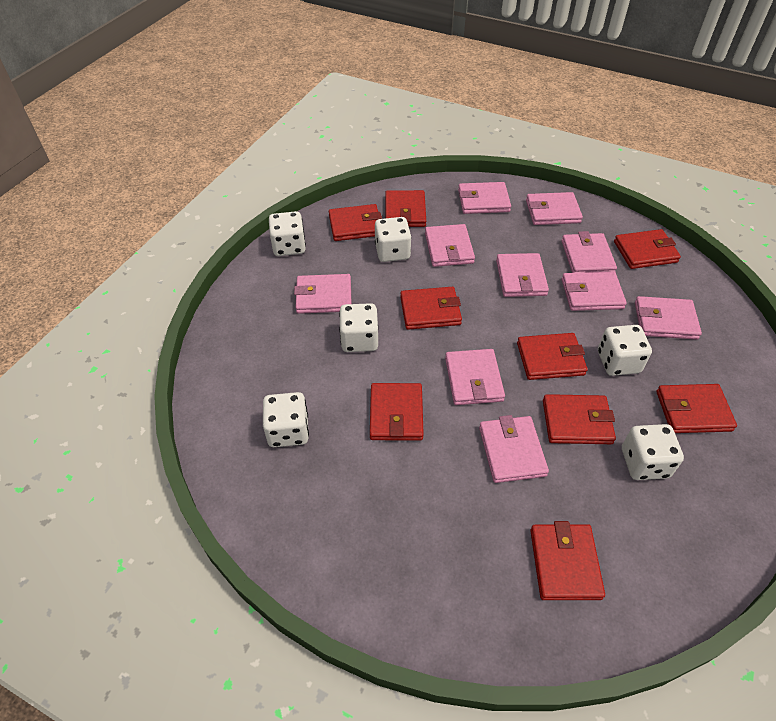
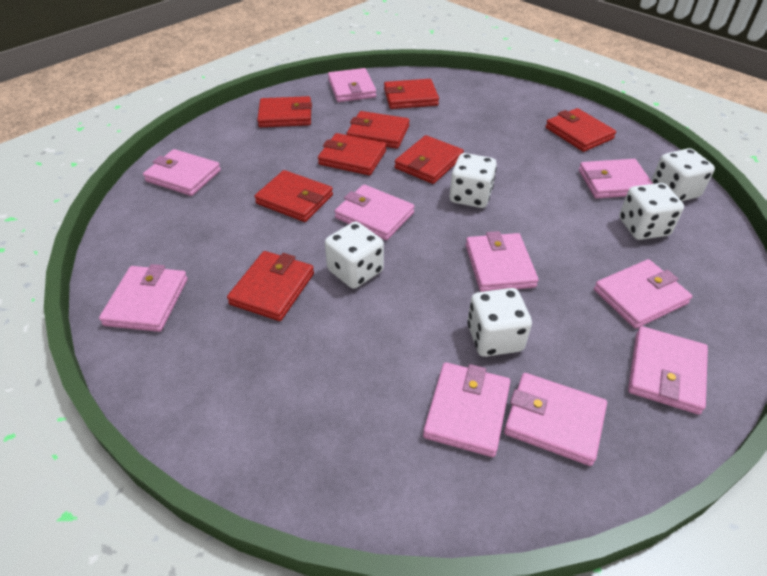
red wallet: 9 -> 8
white dice: 6 -> 5

